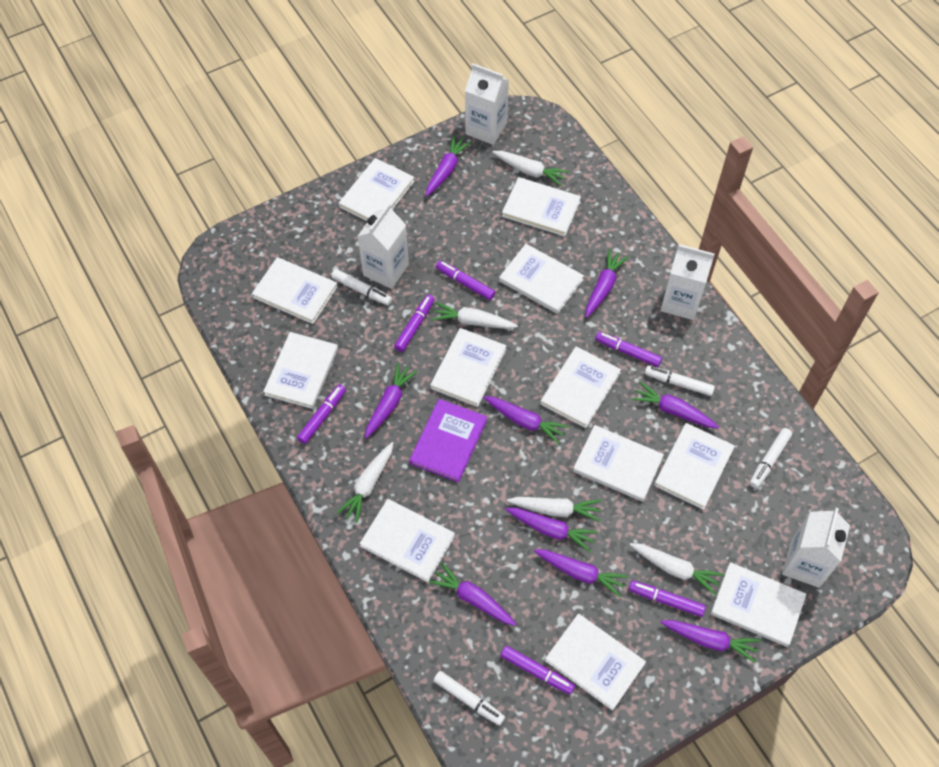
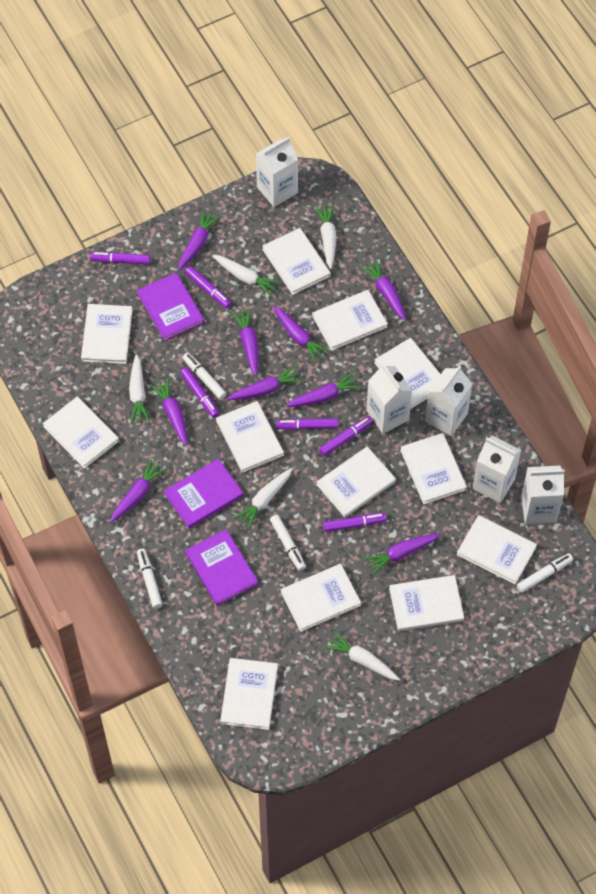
purple book: 1 -> 3
white carton: 4 -> 5

